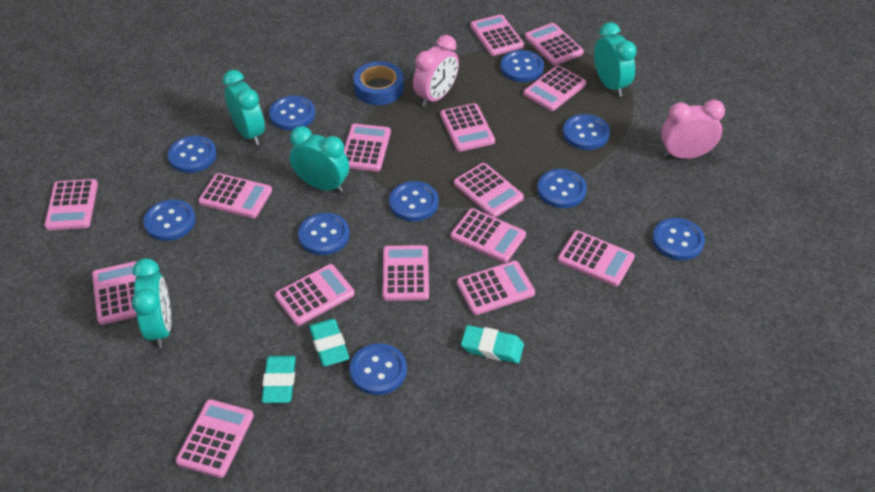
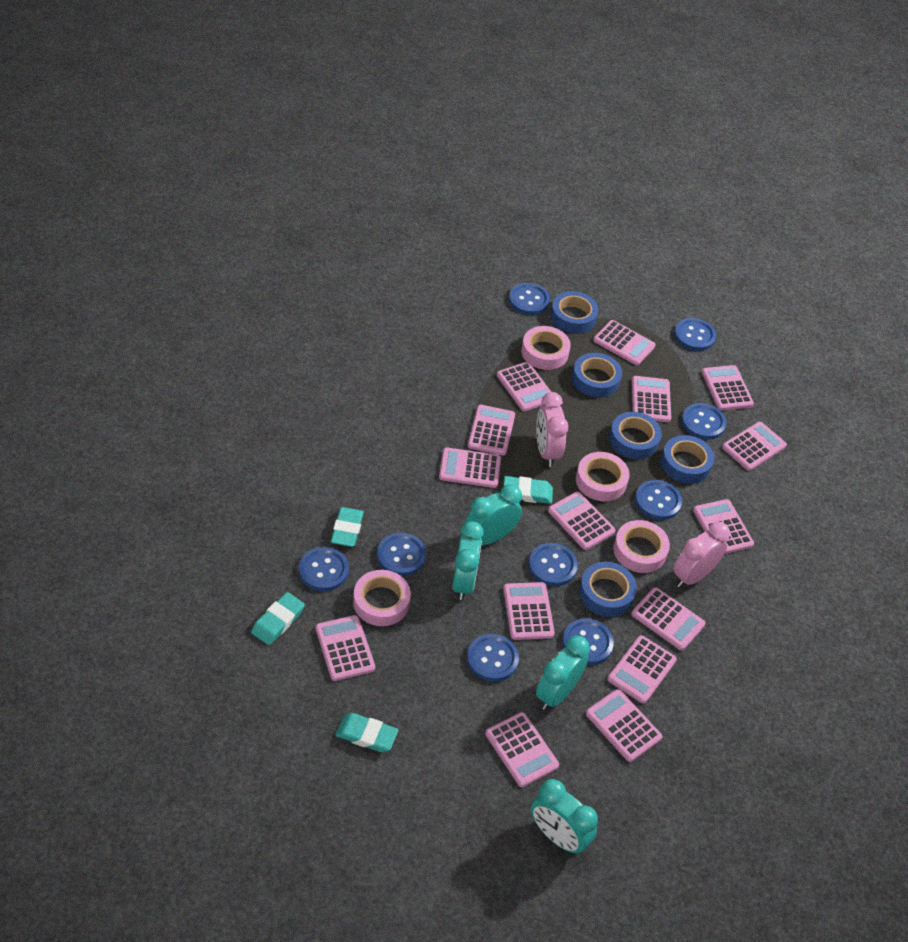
blue button: 10 -> 9
blue tape: 1 -> 5
pink tape: 0 -> 4
turquoise eraser: 3 -> 4

